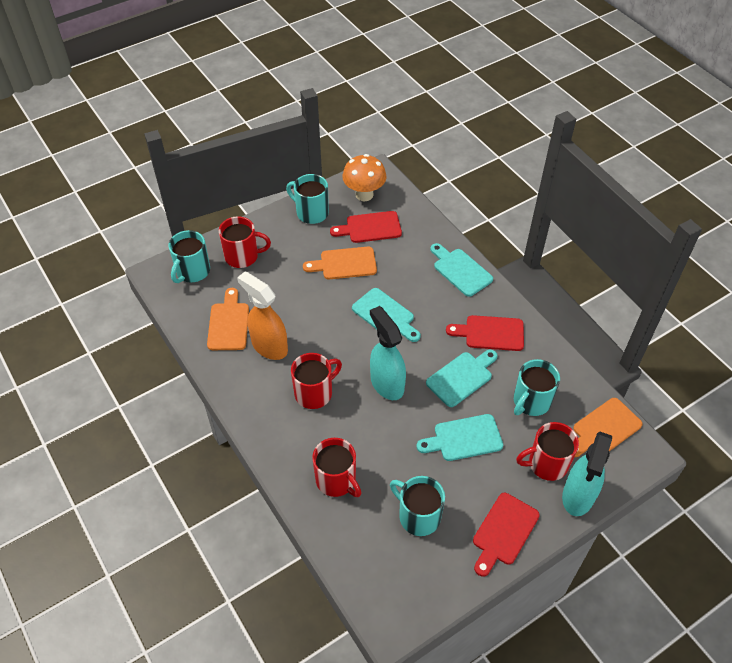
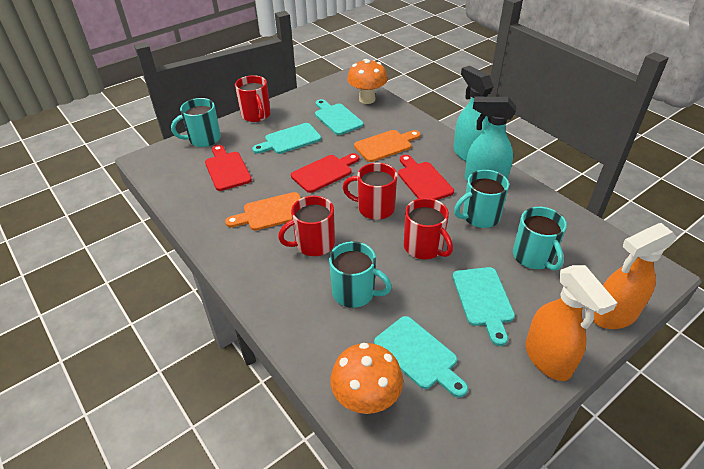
orange cutting board: 3 -> 2
orange mushroom: 1 -> 2
orange spray bottle: 1 -> 2

